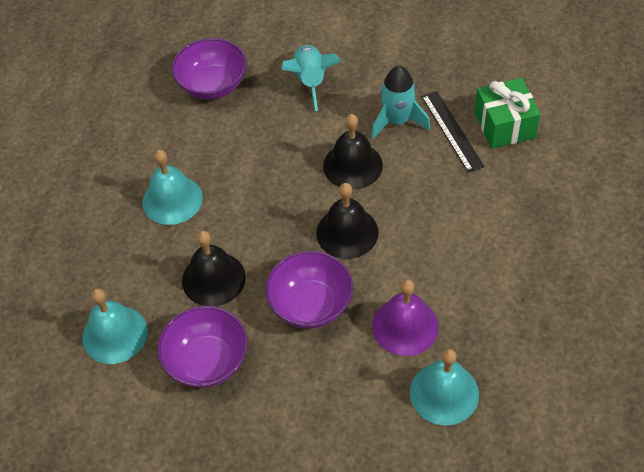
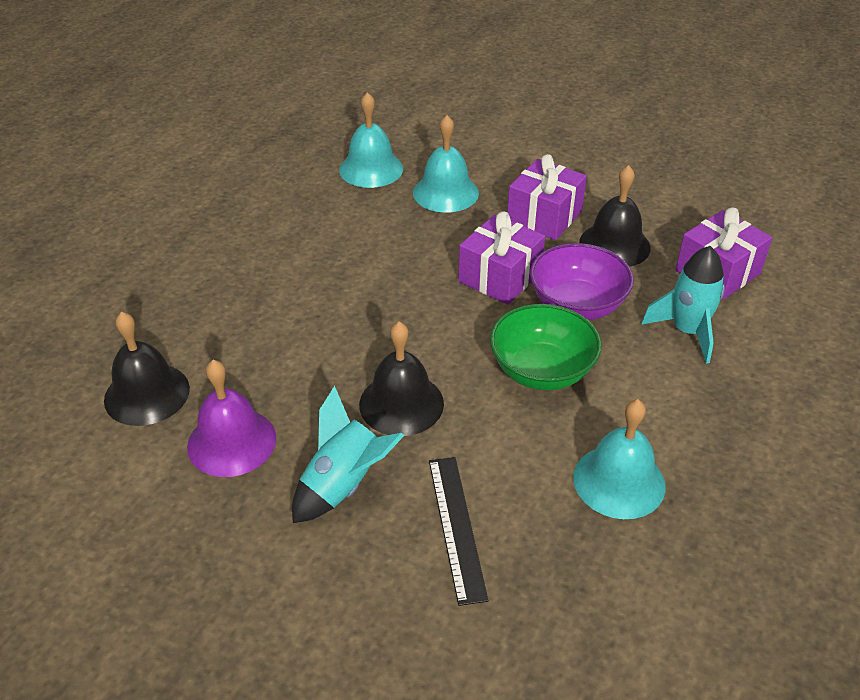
green bowl: 0 -> 1
green gift: 1 -> 0
purple bowl: 3 -> 1
purple gift: 0 -> 3

